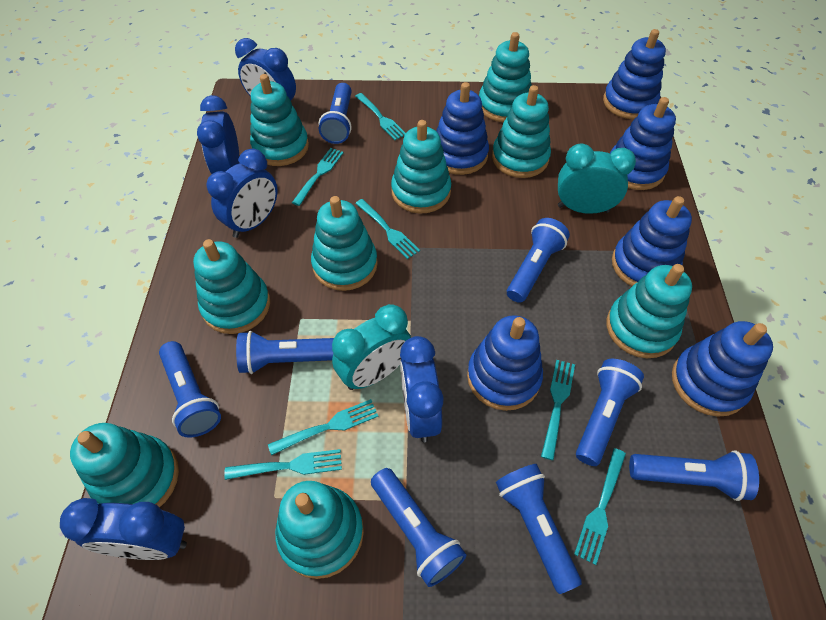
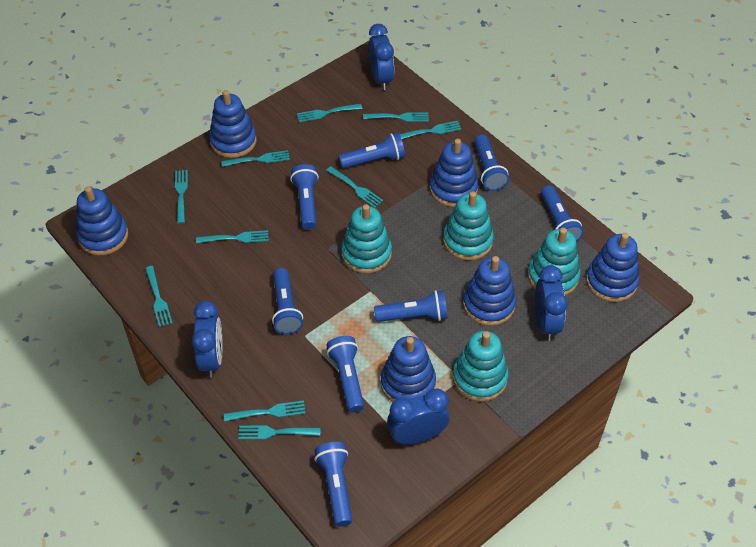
blue clock: 5 -> 4
turquoise clock: 2 -> 0
turquoise fork: 7 -> 10
turquoise stacking toy: 9 -> 4

